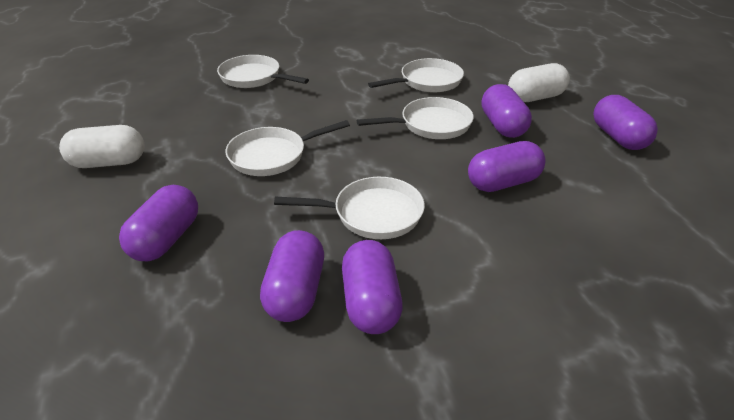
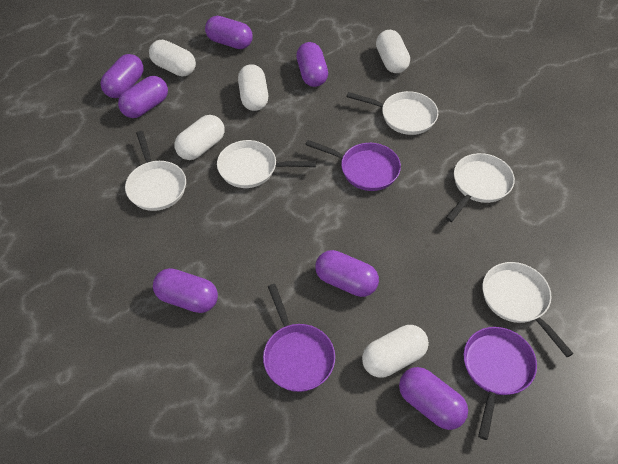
purple capsule: 6 -> 7
purple pan: 0 -> 3
white capsule: 2 -> 5

